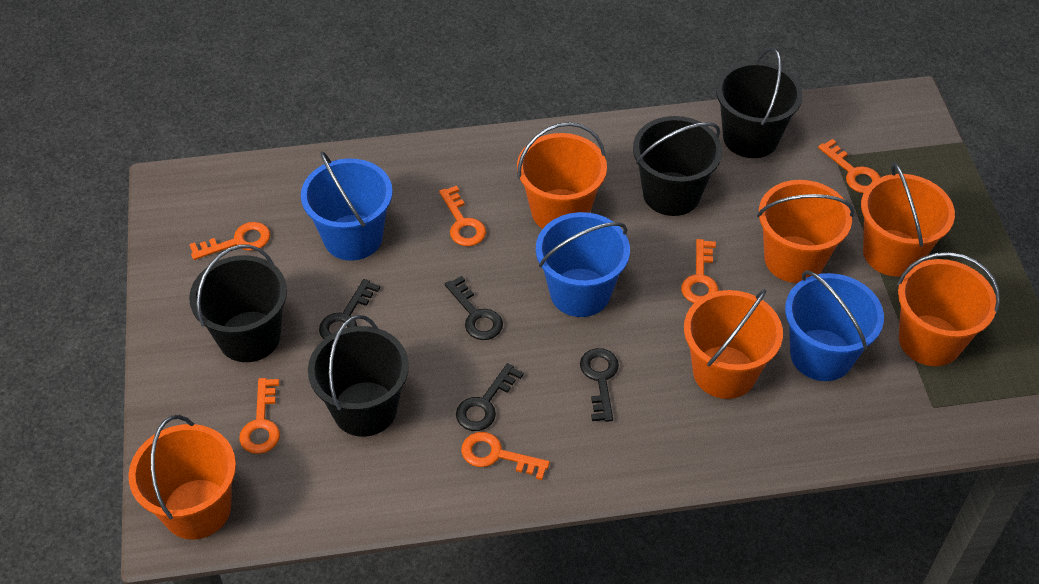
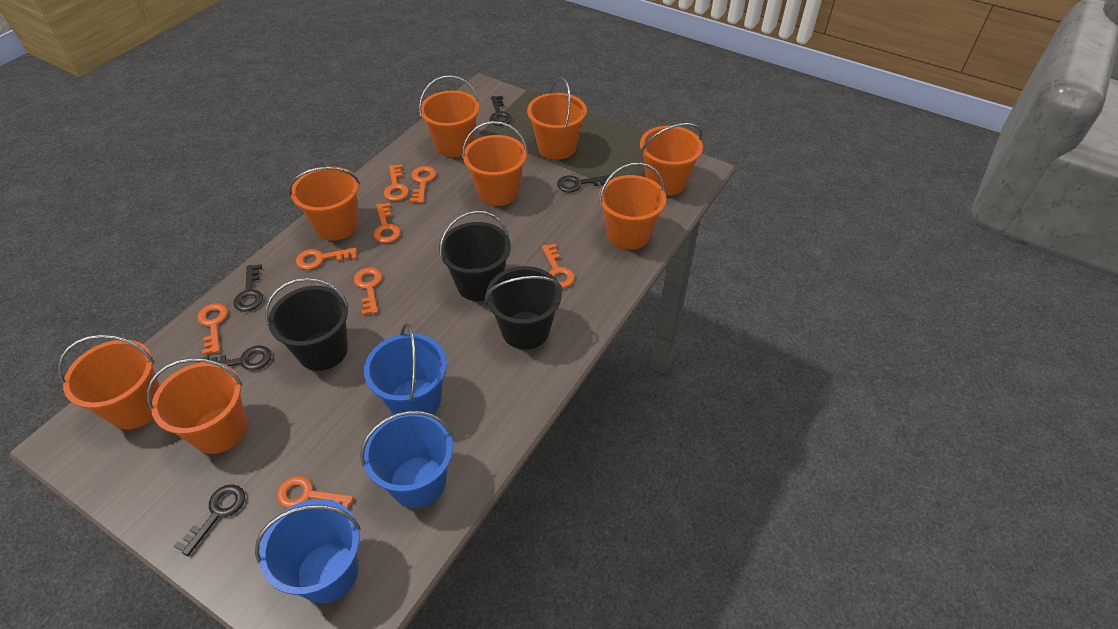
black bucket: 4 -> 3
black key: 4 -> 5
orange bucket: 6 -> 8
orange key: 6 -> 8

